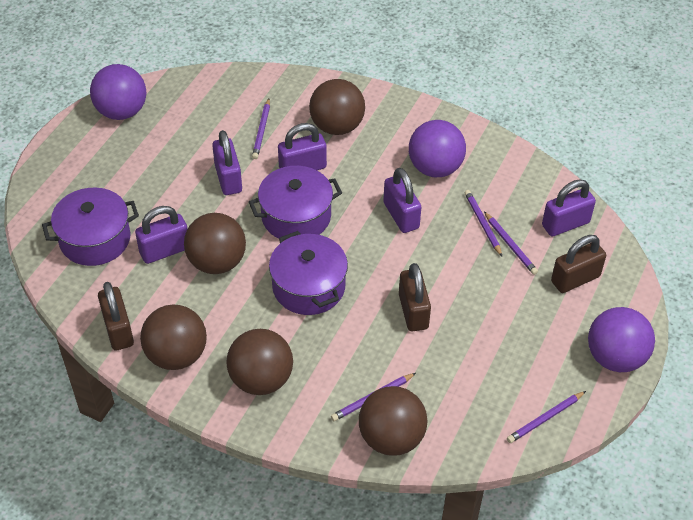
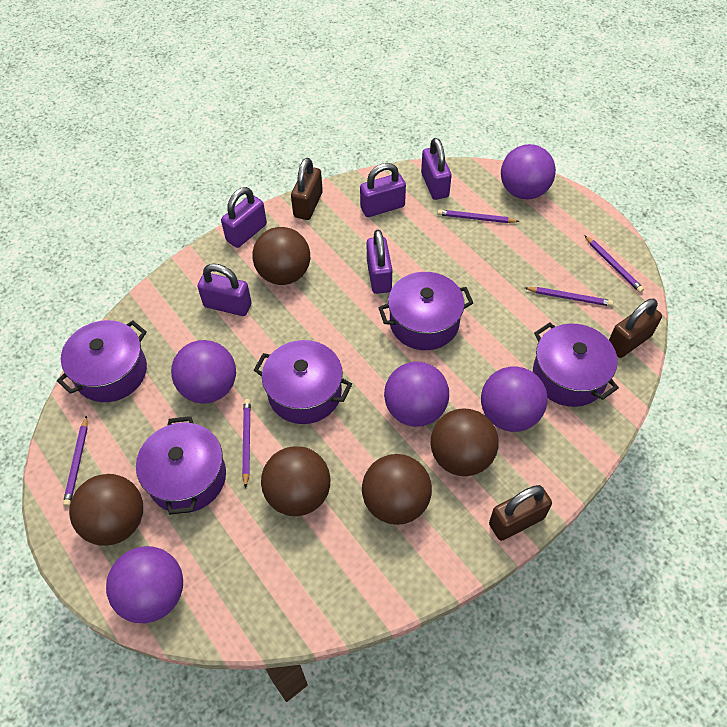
purple ball: 3 -> 5
purple pot: 3 -> 5

